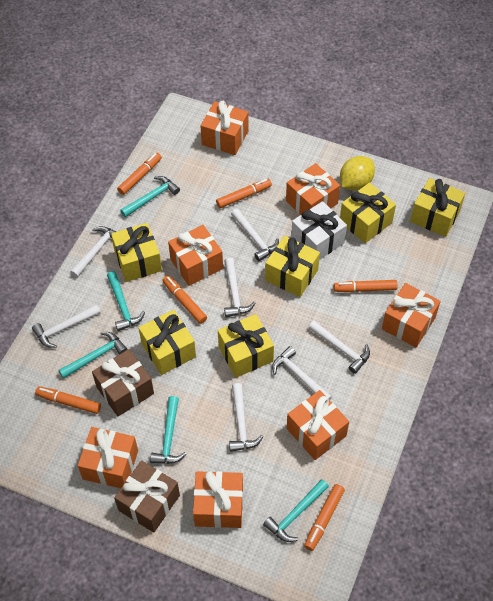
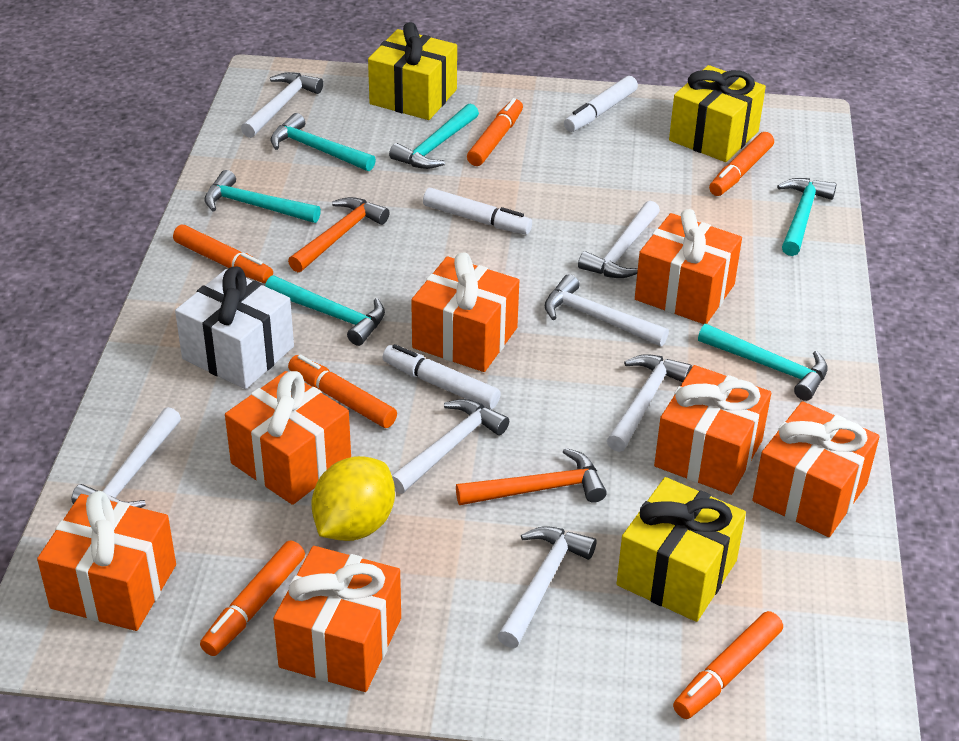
brown gift: 2 -> 0
orange hammer: 0 -> 2
turquoise hammer: 5 -> 6
white marker: 0 -> 3
yellow gift: 6 -> 3

